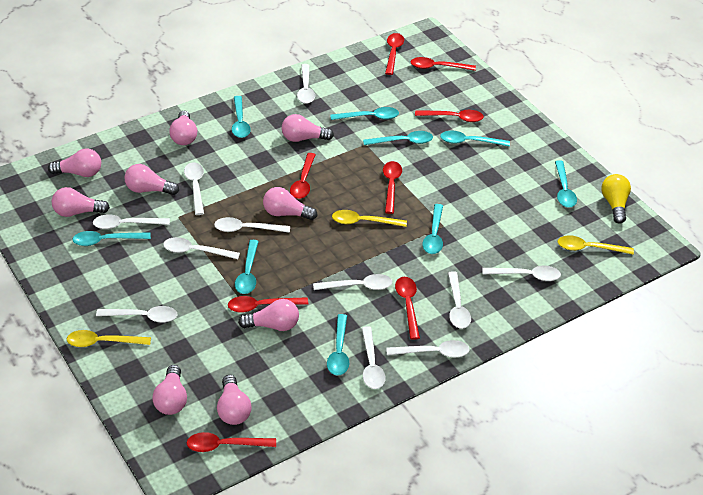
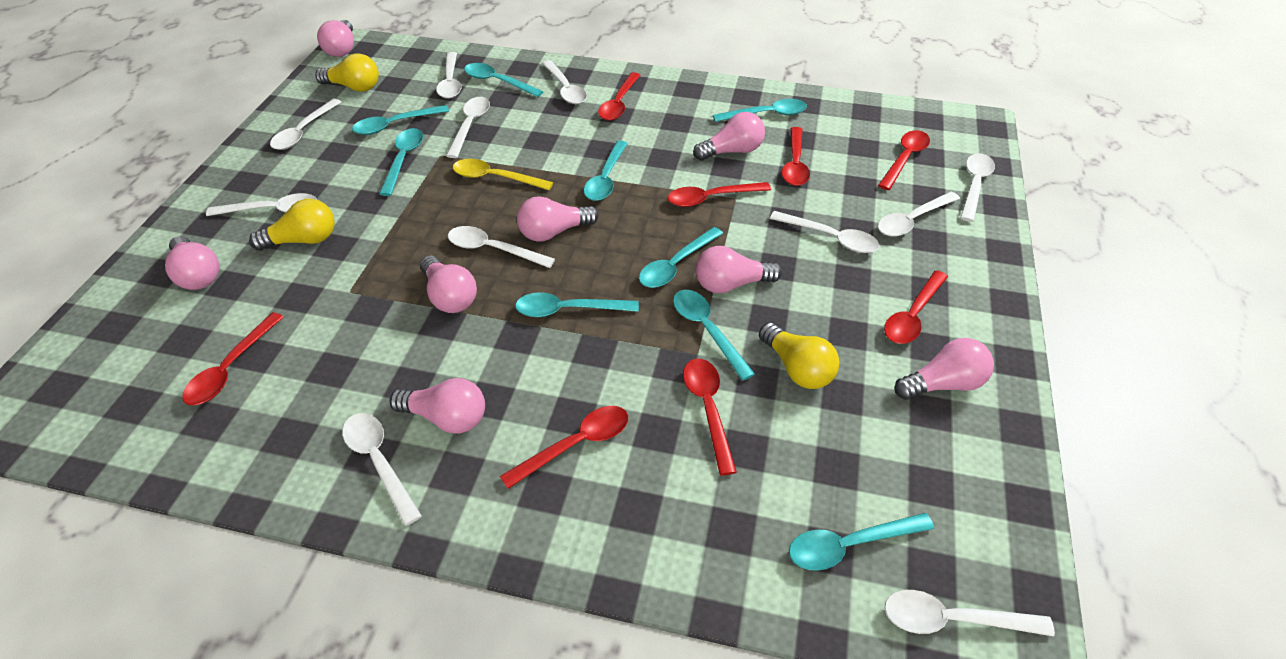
pink light bulb: 9 -> 8
yellow light bulb: 1 -> 3
yellow spoon: 3 -> 1

